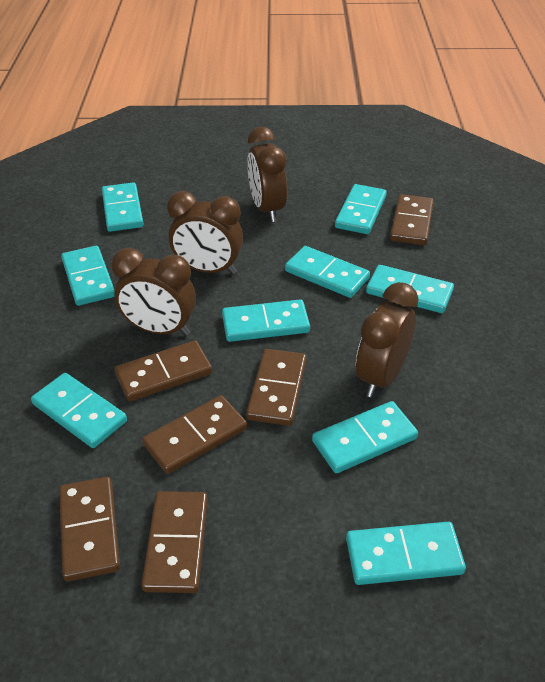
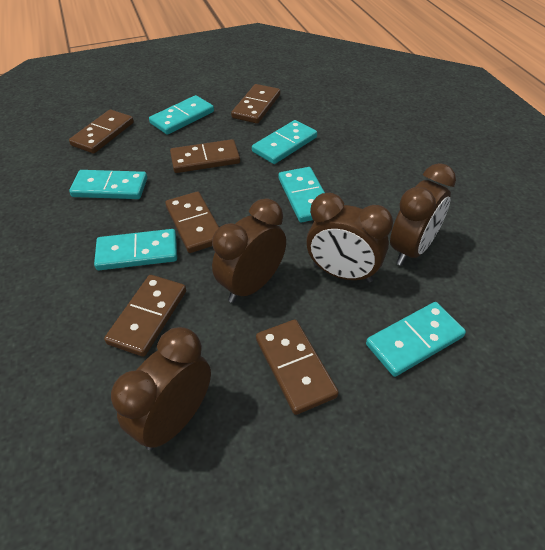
turquoise domino: 9 -> 6

